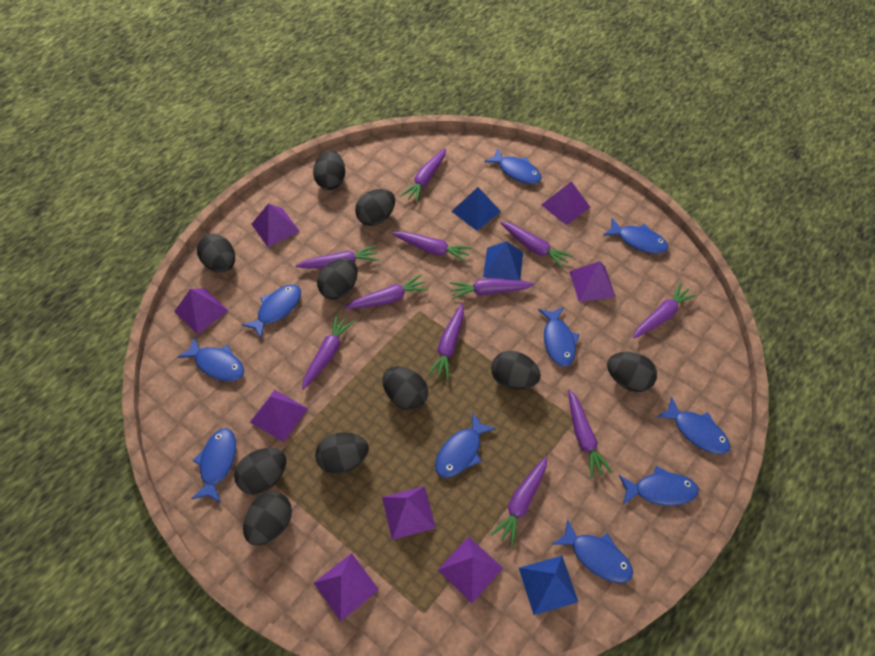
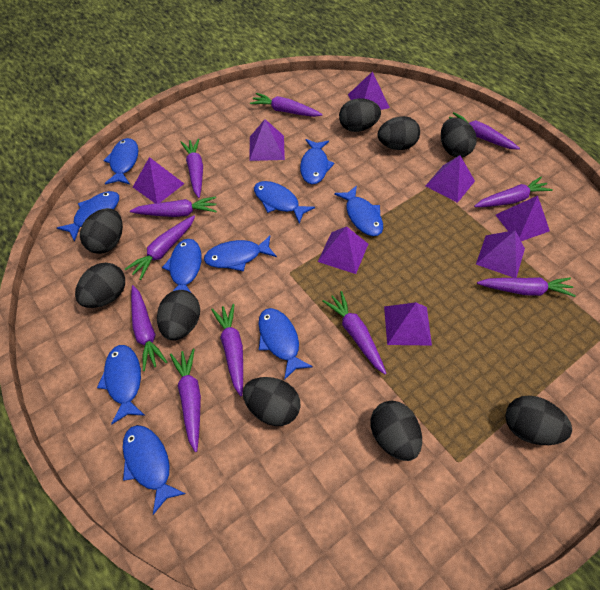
black egg: 10 -> 9
blue pyramid: 3 -> 0

